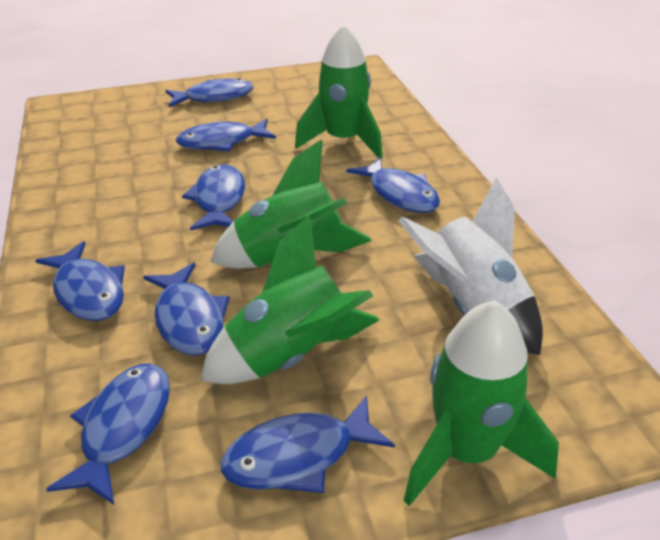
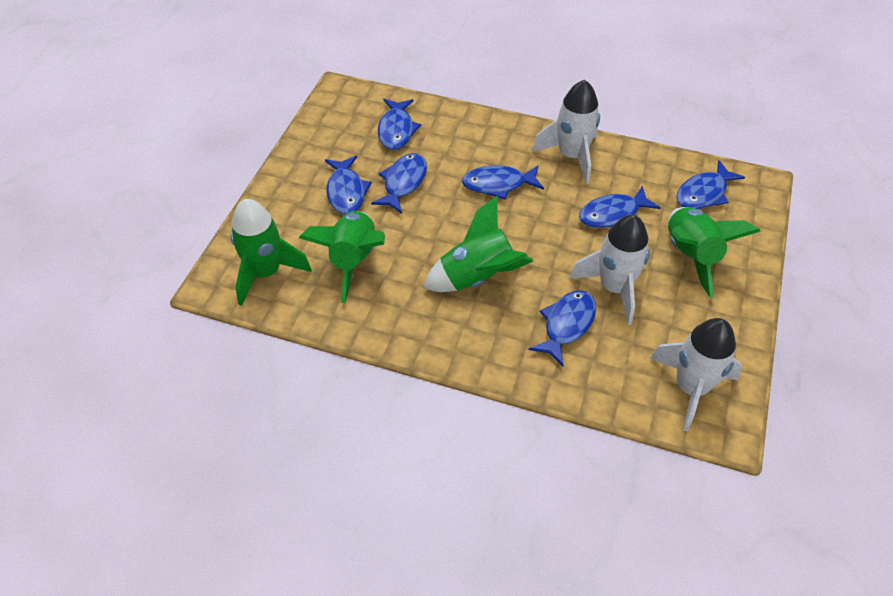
blue fish: 8 -> 7
white rocket: 1 -> 3

